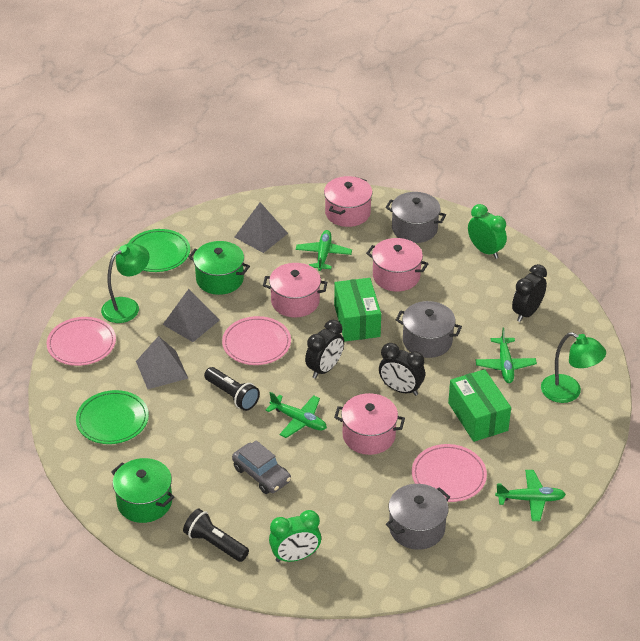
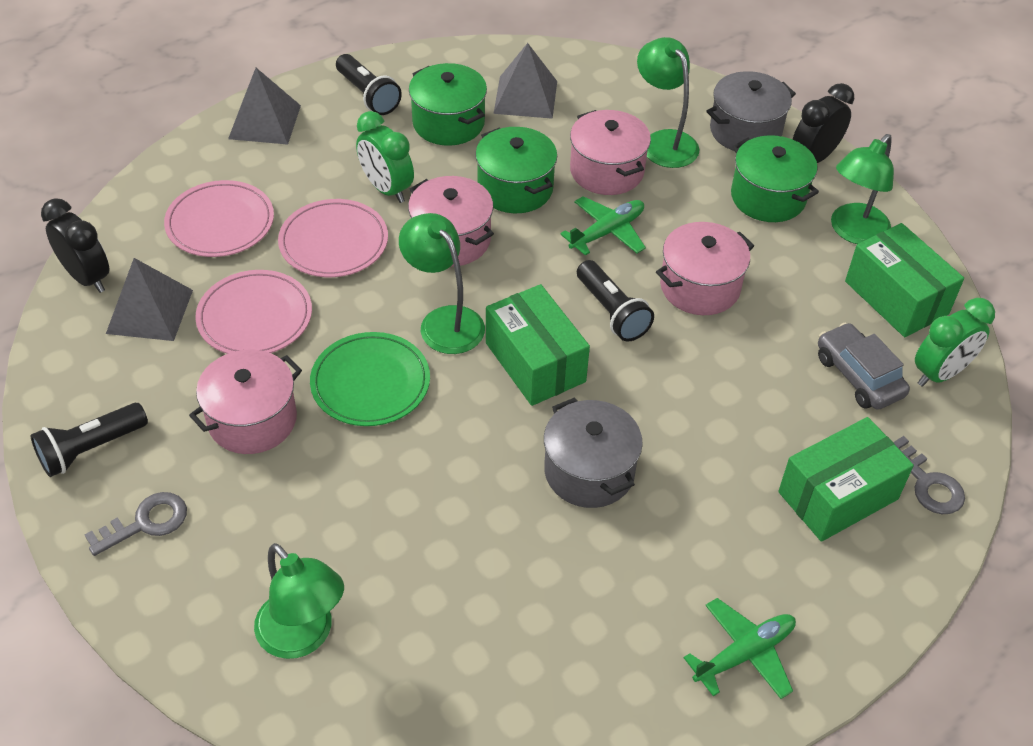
black clock: 3 -> 2
black flashlight: 2 -> 3
green box: 2 -> 3
green lamp: 2 -> 4
green plane: 4 -> 2
green plate: 2 -> 1
green pot: 2 -> 3
grey key: 0 -> 2
grey pot: 3 -> 2

